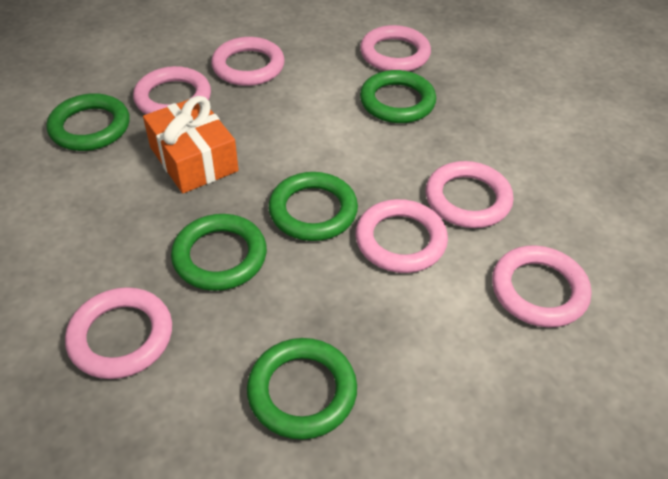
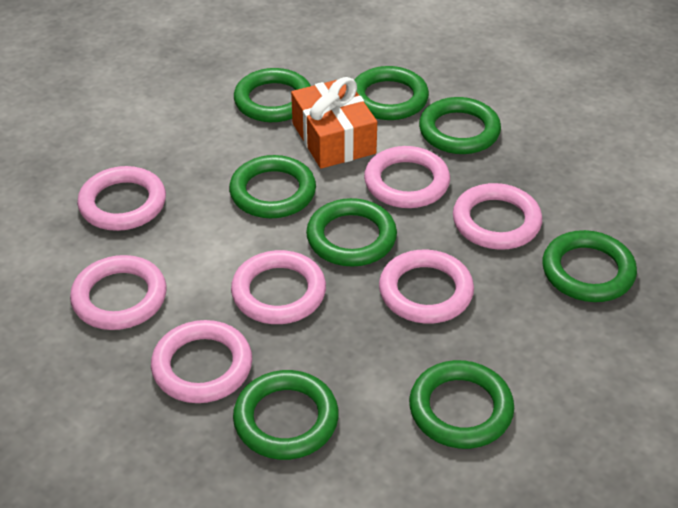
green ring: 5 -> 8

